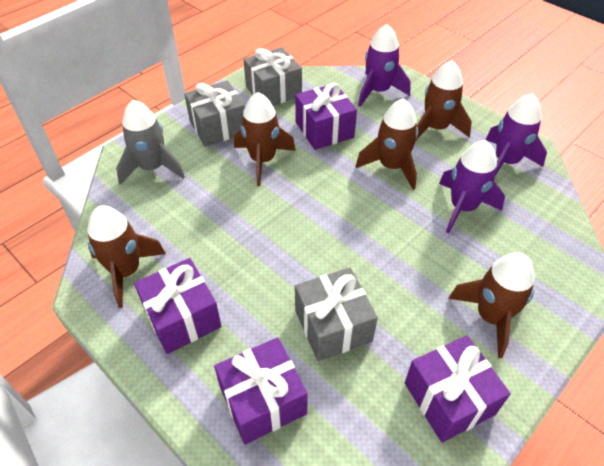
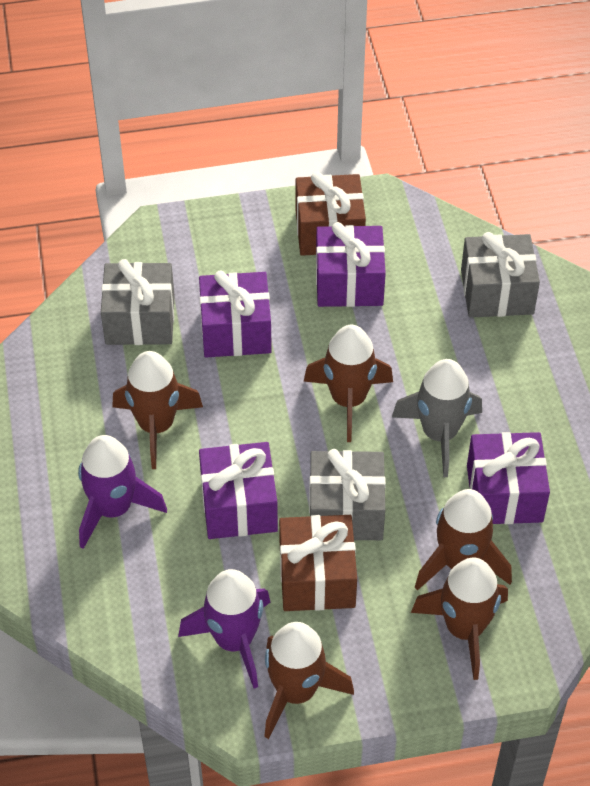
brown gift: 0 -> 2
purple rocket: 3 -> 2

